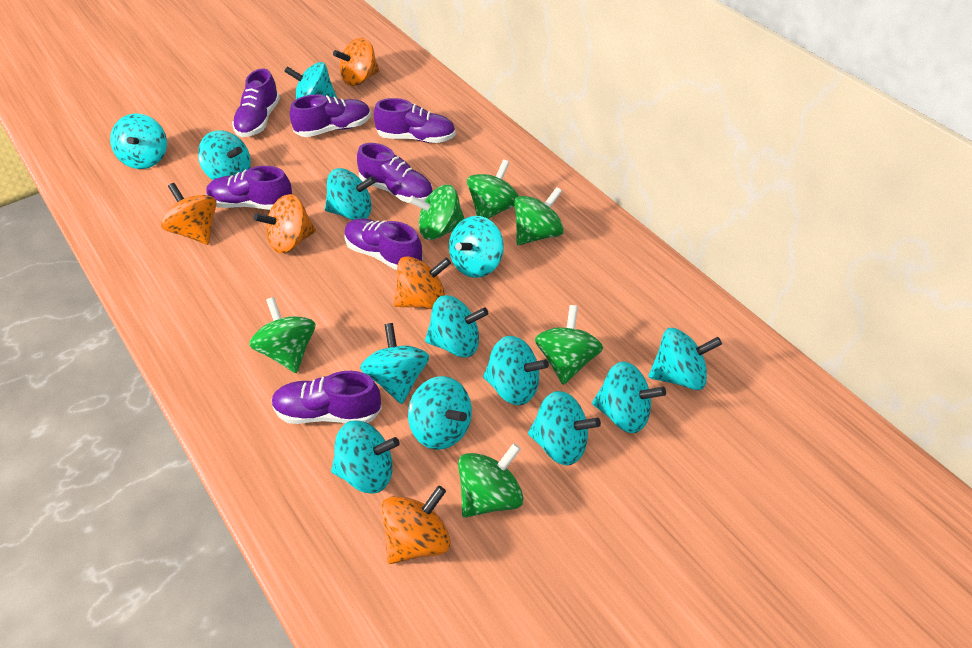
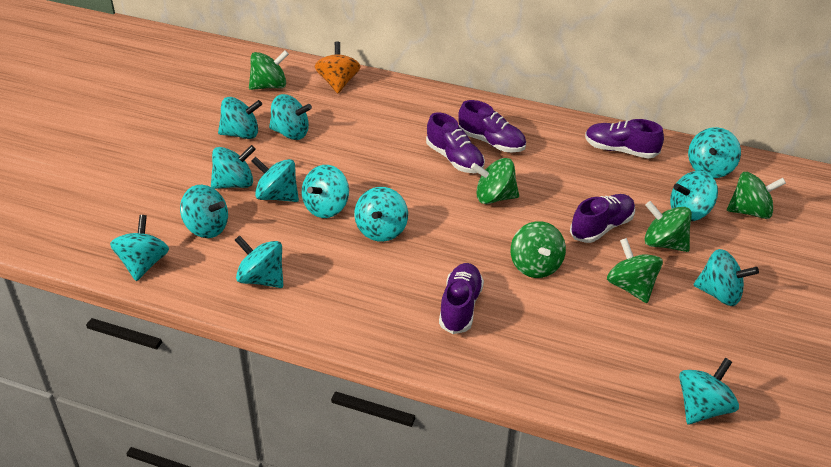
orange spinning top: 5 -> 1
purple shoe: 7 -> 5

